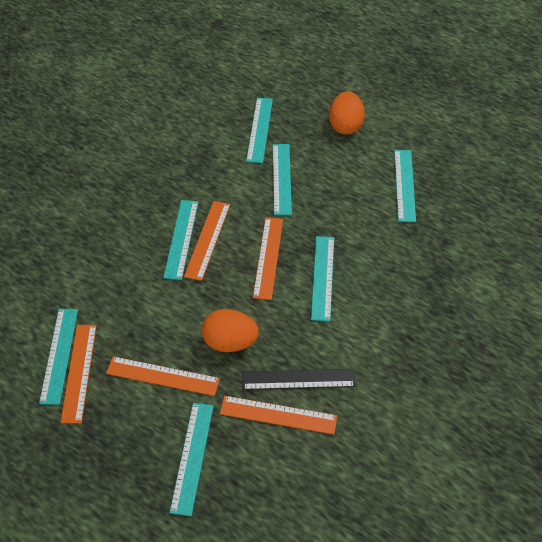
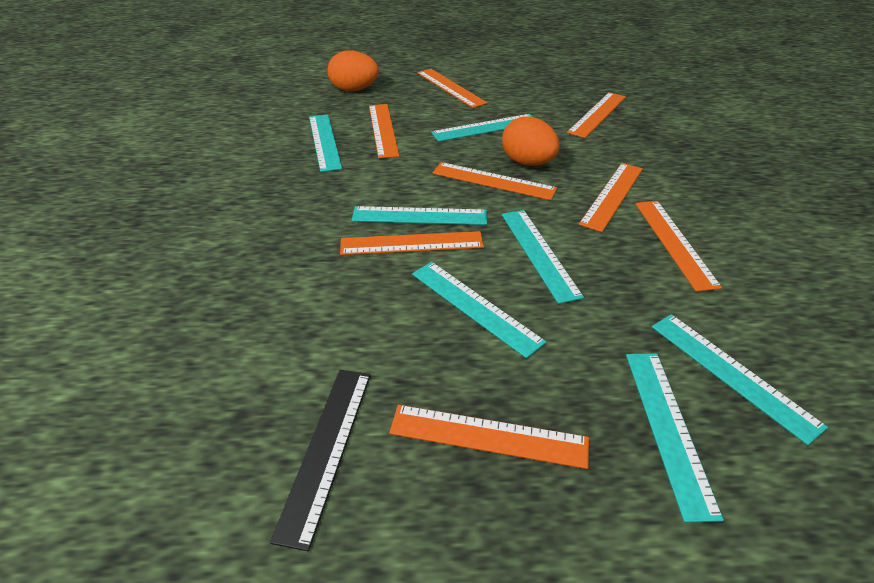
orange ruler: 5 -> 8

